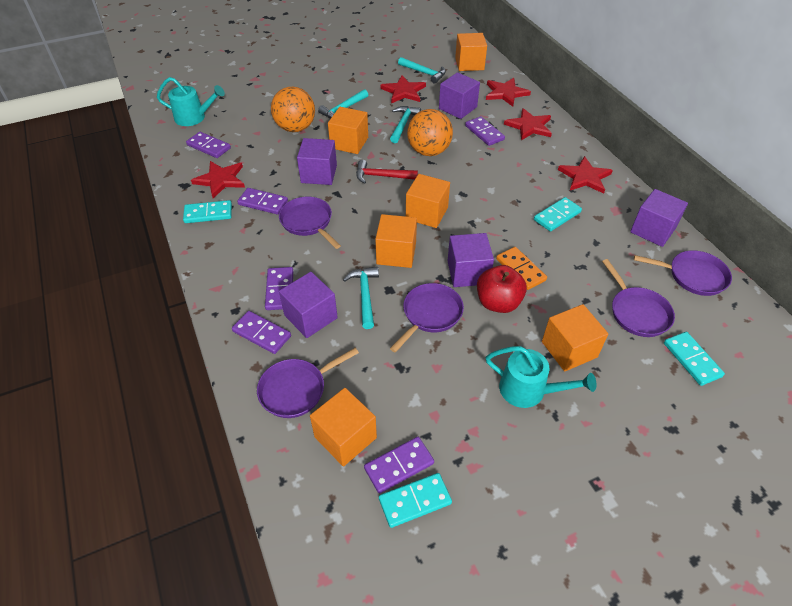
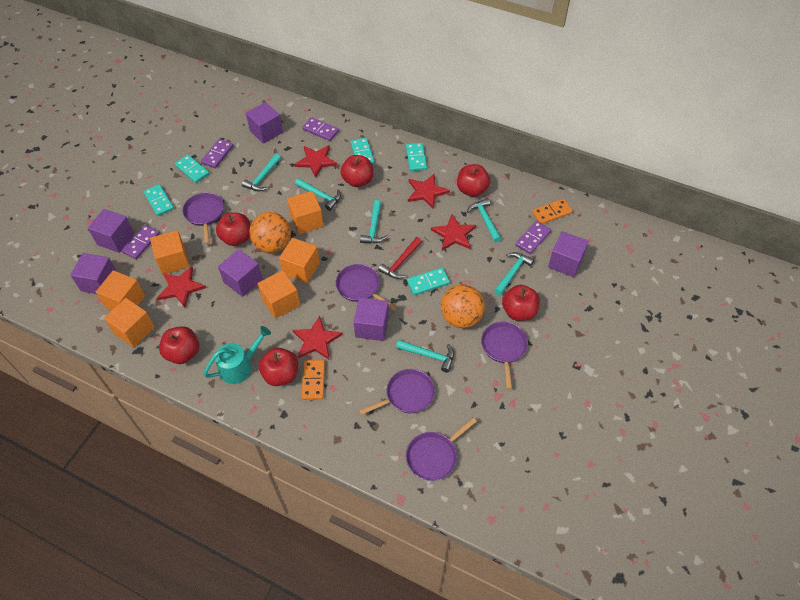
orange domino: 1 -> 2
purple cube: 5 -> 6
purple domino: 6 -> 4
red apple: 1 -> 6
turquoise domino: 4 -> 5
turquoise hammer: 4 -> 6
turquoise watering can: 2 -> 1

